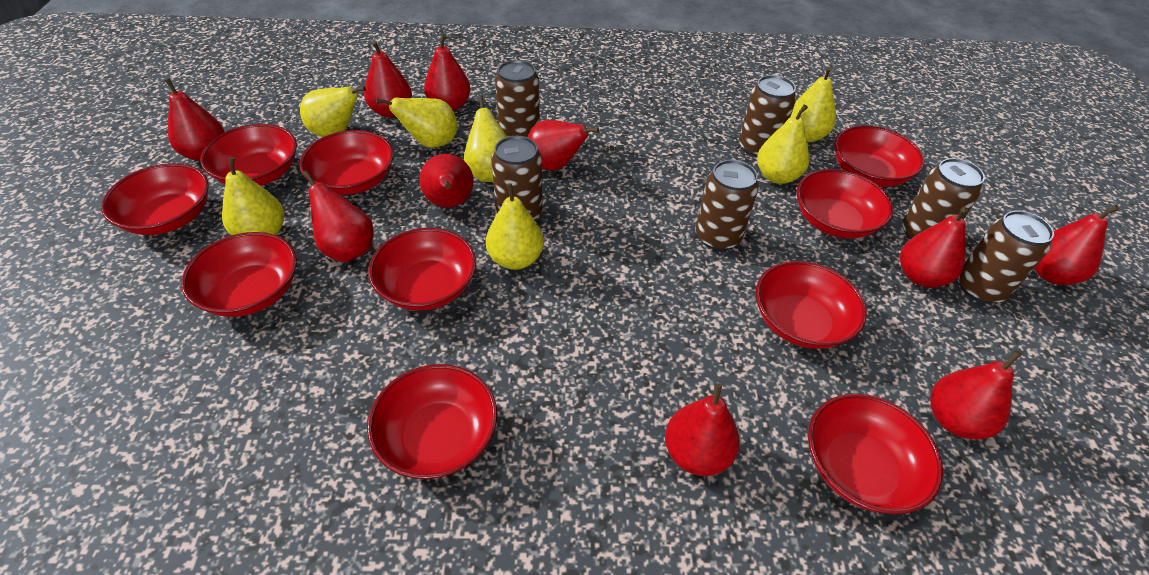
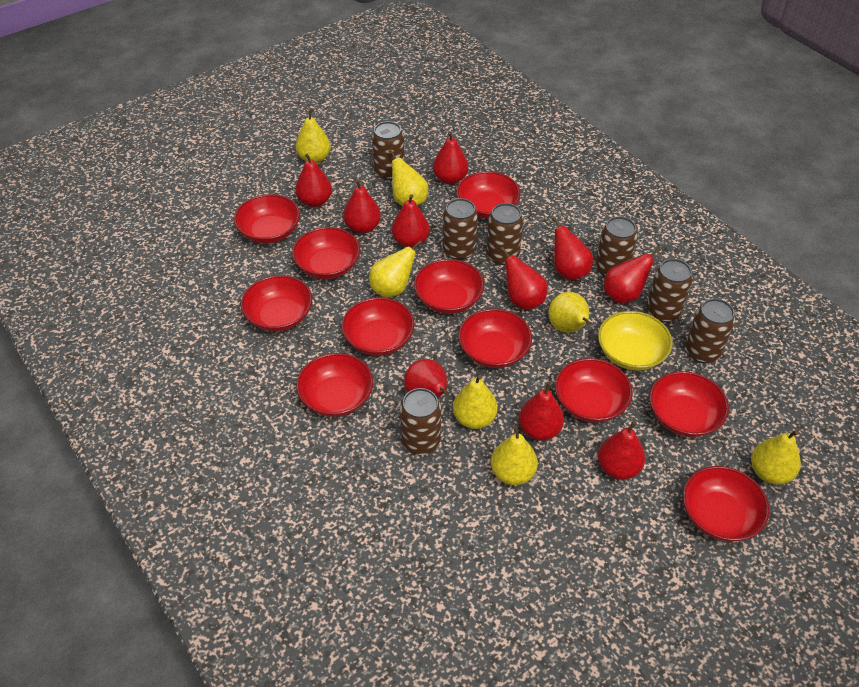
brown can: 6 -> 7
red bowl: 10 -> 11
yellow bowl: 0 -> 1

